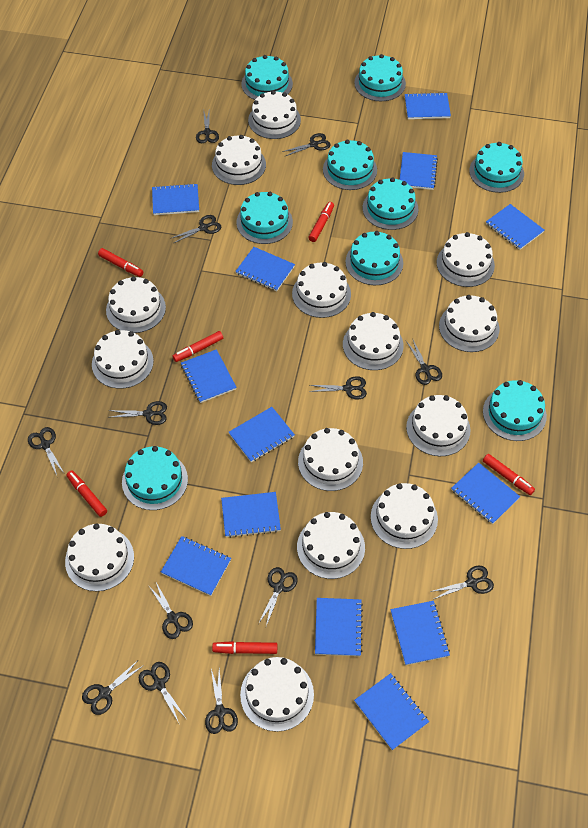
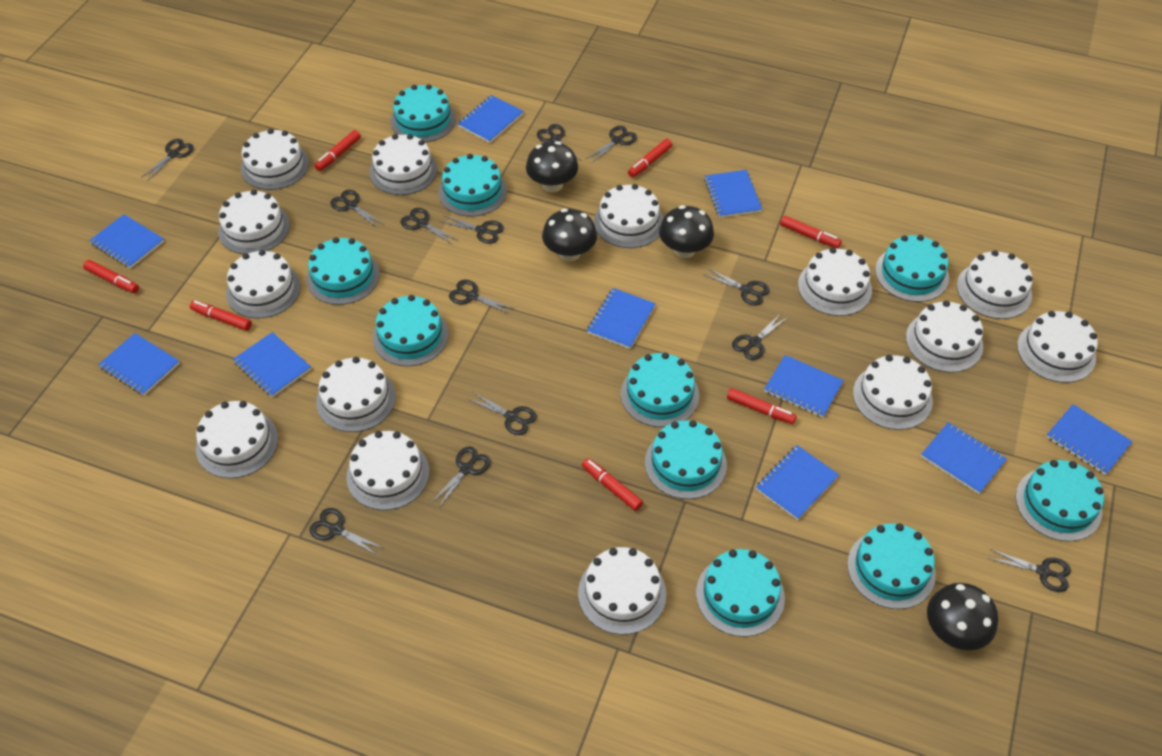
black mushroom: 0 -> 4
blue notebook: 13 -> 10
red marker: 6 -> 7
turquoise cake: 9 -> 10

